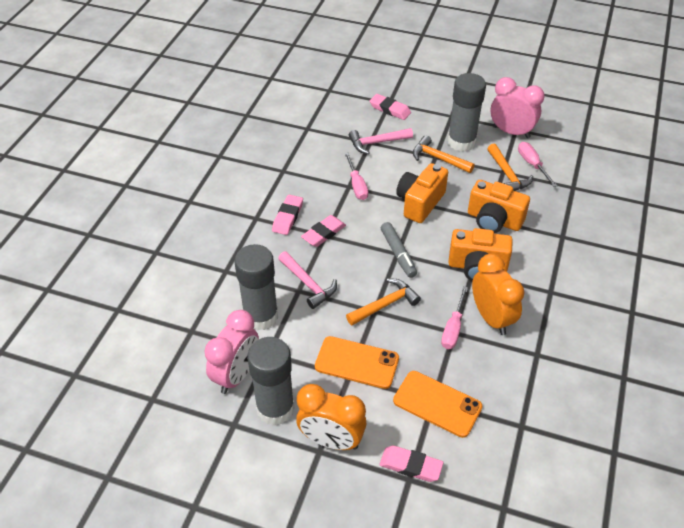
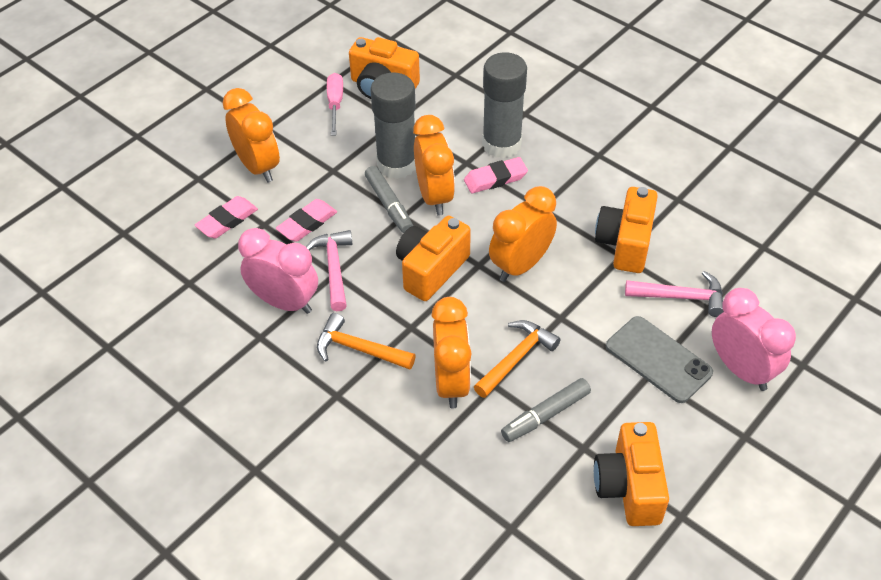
grey glue stick: 3 -> 2
grey marker: 1 -> 2
grey phone: 0 -> 1
orange camera: 3 -> 4
orange clock: 2 -> 4
orange hammer: 3 -> 2
orange phone: 2 -> 0
pink eraser: 4 -> 3
pink screwdriver: 3 -> 1

